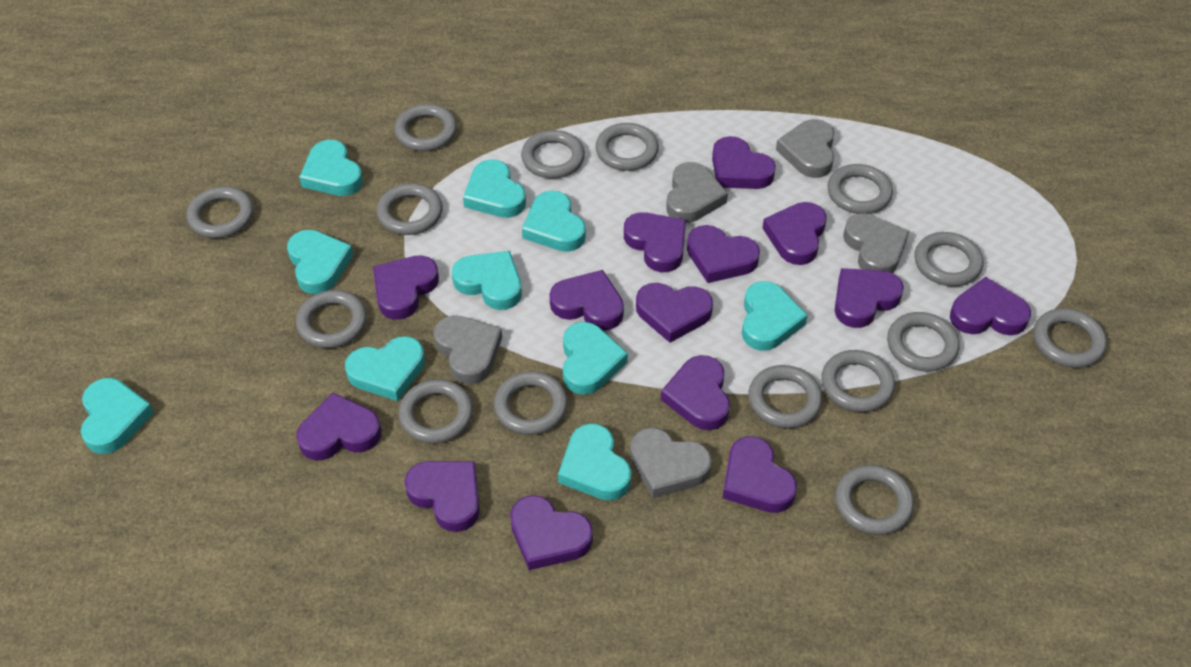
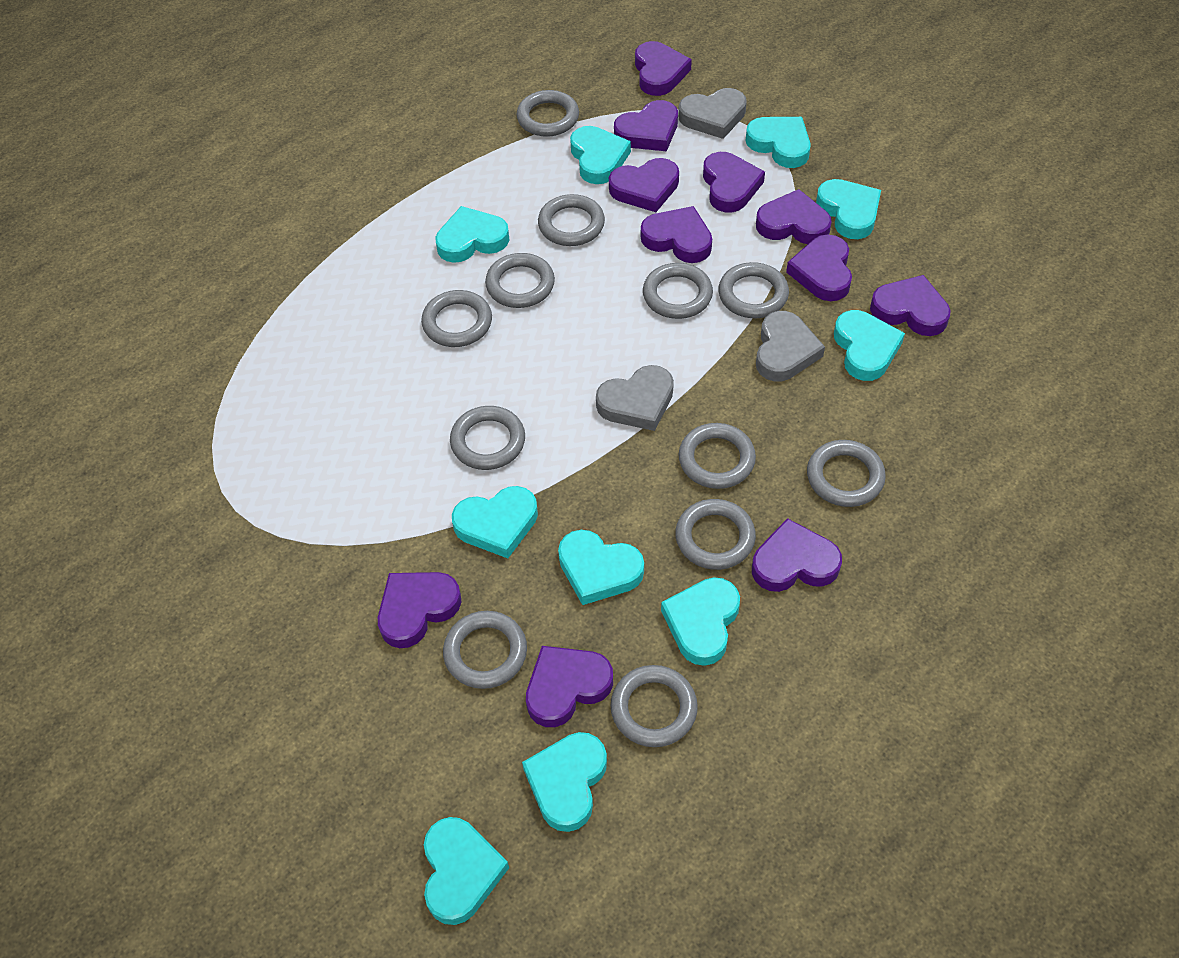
grey heart: 5 -> 3
grey ring: 15 -> 12
purple heart: 14 -> 11

